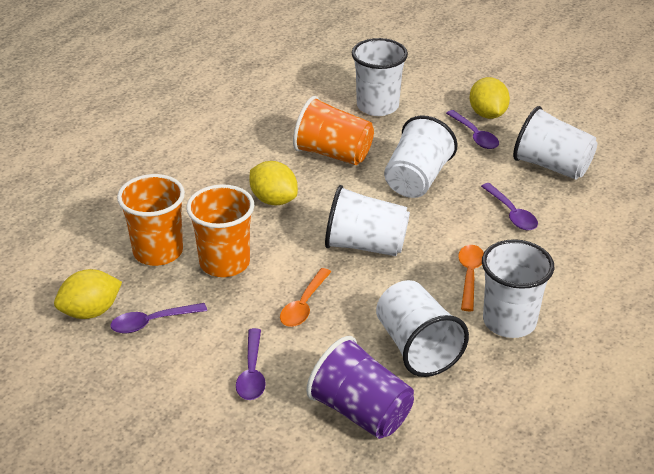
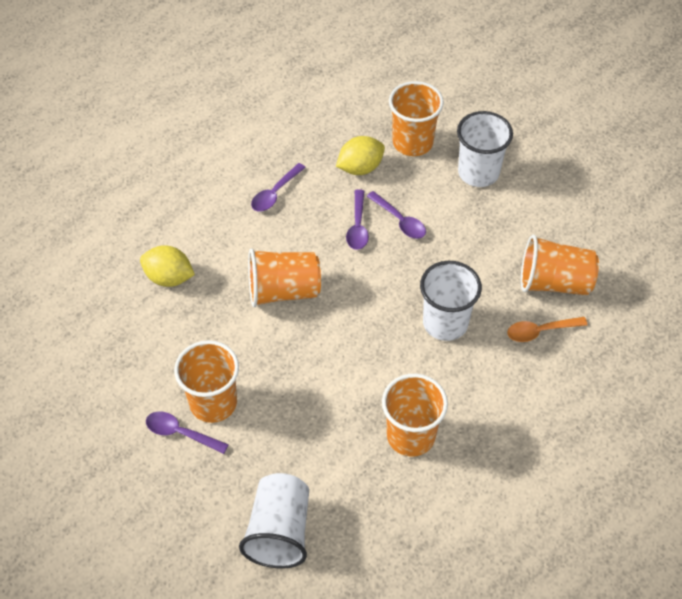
orange cup: 3 -> 5
orange spoon: 2 -> 1
purple cup: 1 -> 0
white cup: 6 -> 3
yellow lemon: 3 -> 2

